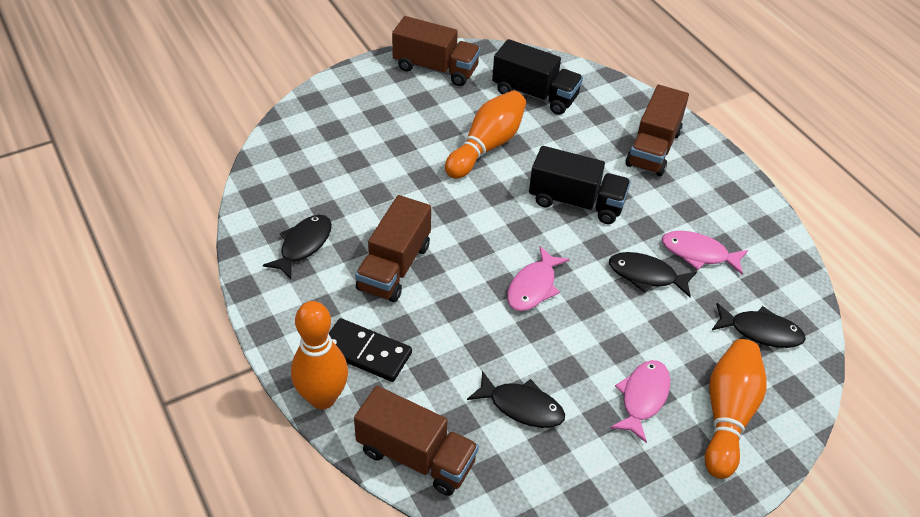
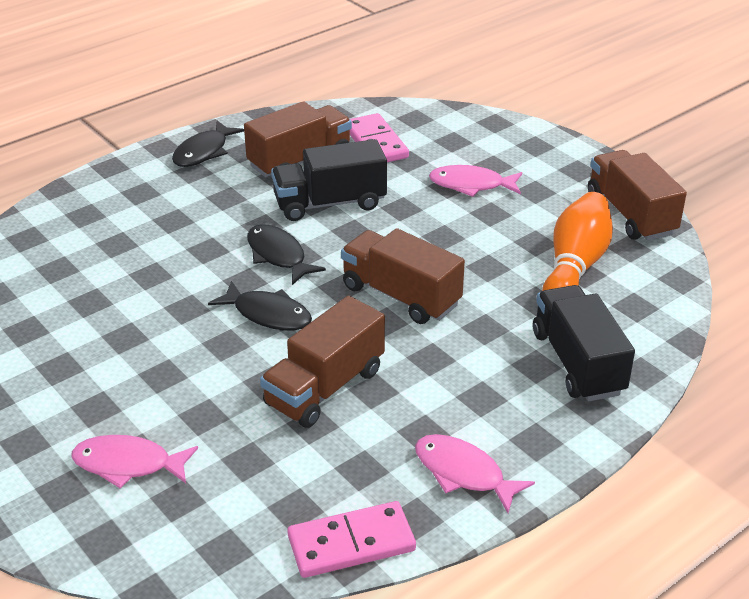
black domino: 1 -> 0
black fish: 4 -> 3
orange bowling pin: 3 -> 1
pink domino: 0 -> 2

